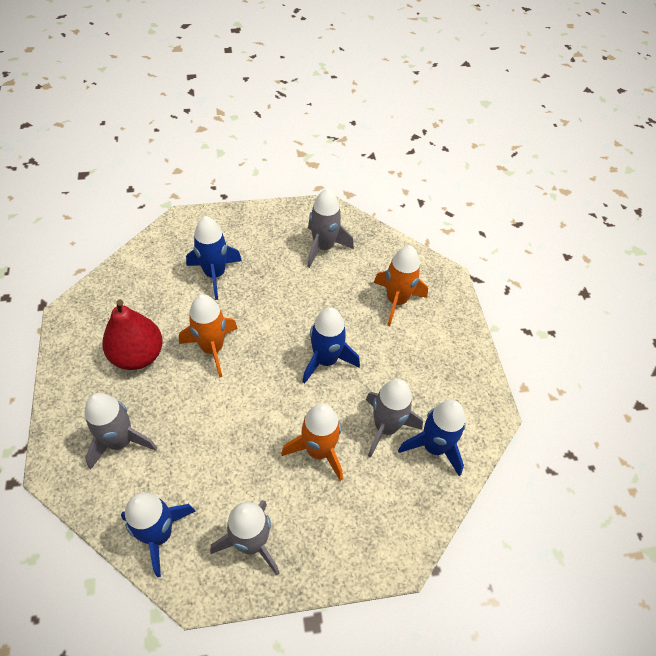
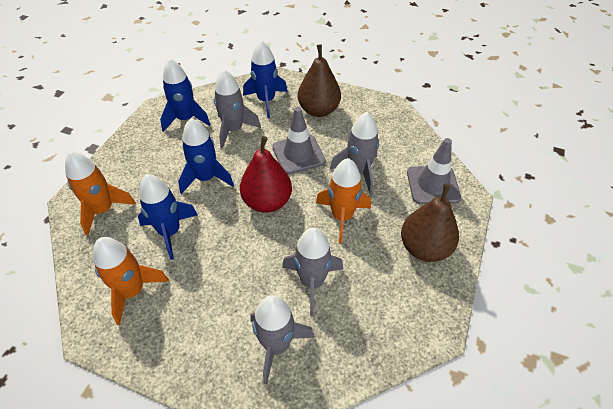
brown pear: 0 -> 2
grey traffic cone: 0 -> 2

